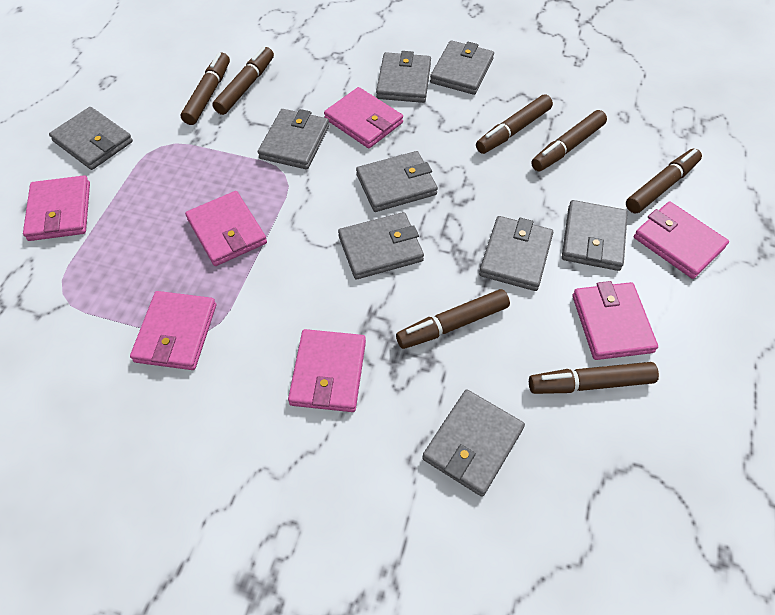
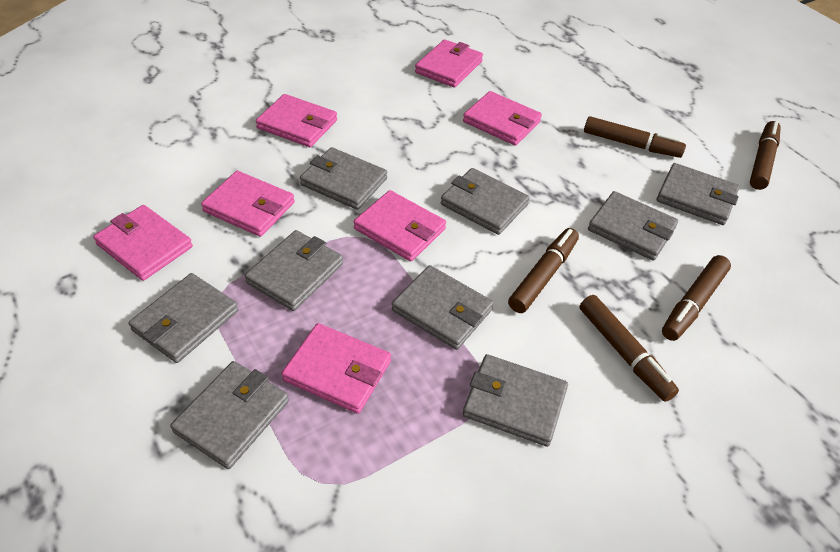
brown marker: 7 -> 5

